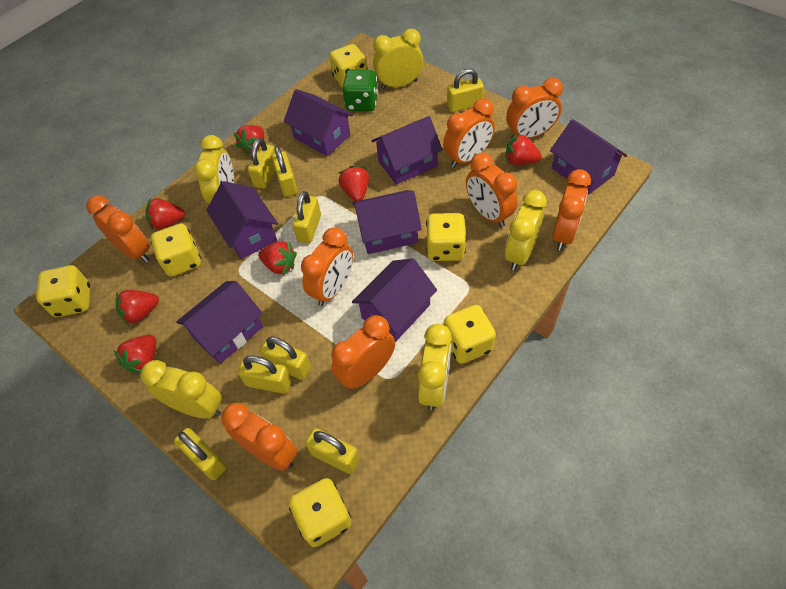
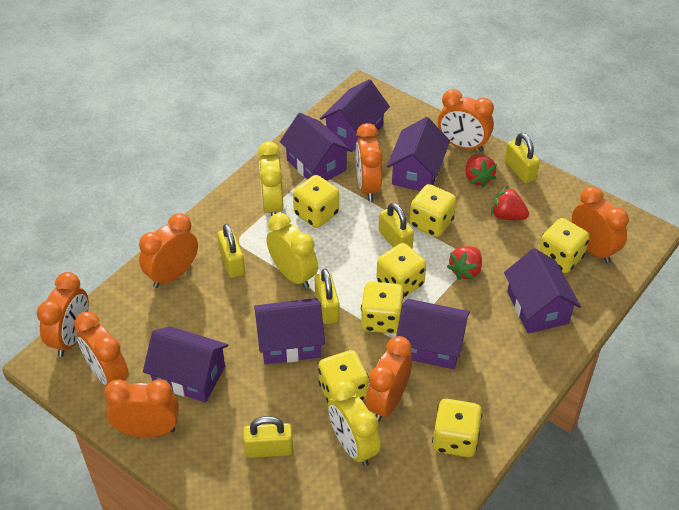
green dice: 1 -> 0
red strawberry: 7 -> 3
yellow clock: 5 -> 3
yellow dice: 6 -> 7
yellow padlock: 8 -> 5

